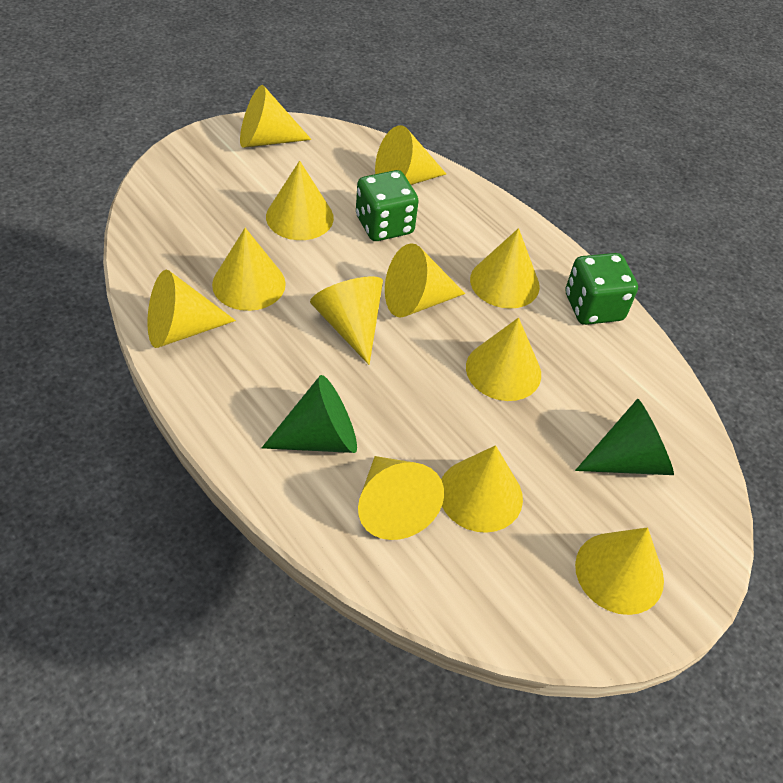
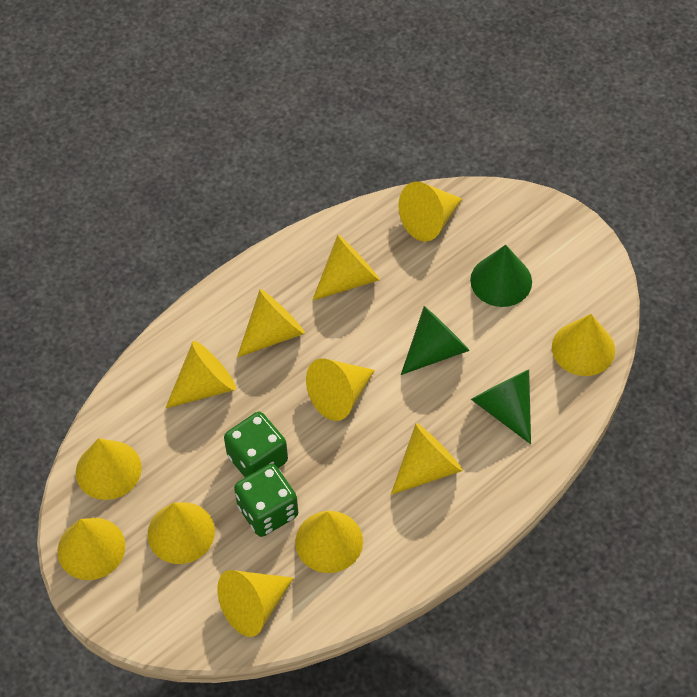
green cone: 2 -> 3

